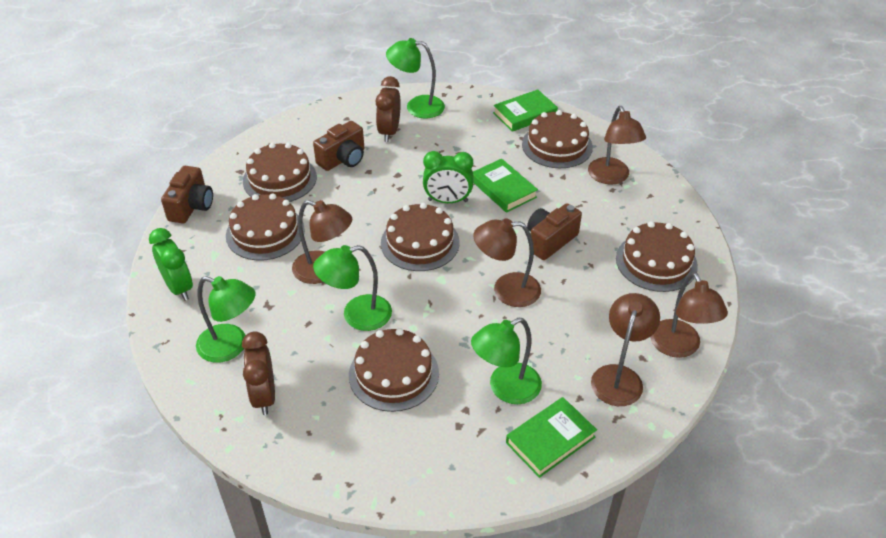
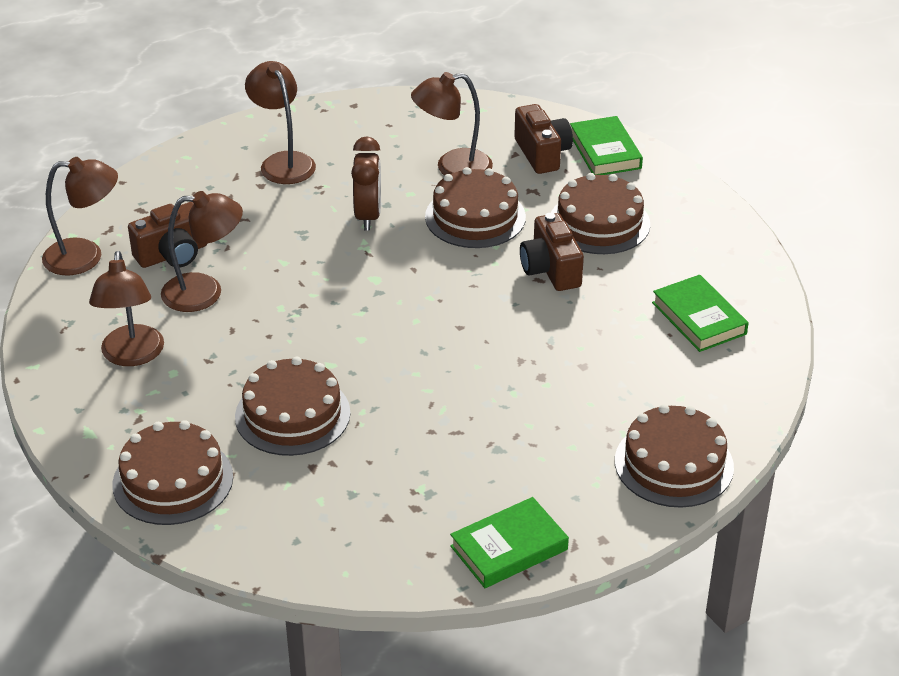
brown cake: 6 -> 5
brown clock: 2 -> 1
green clock: 2 -> 0
green lamp: 4 -> 0

